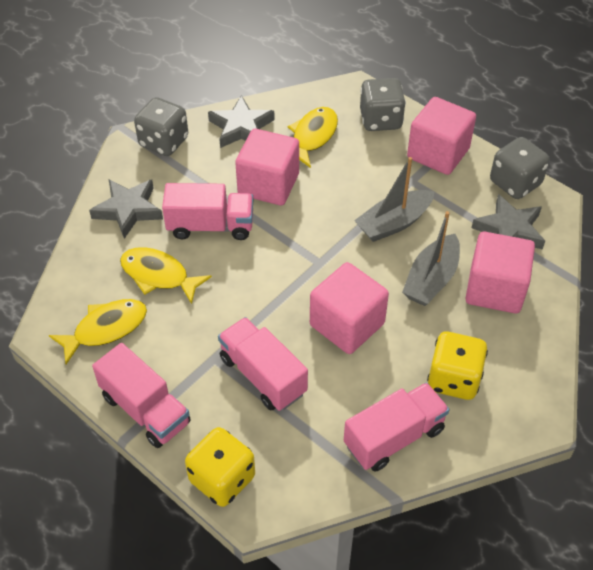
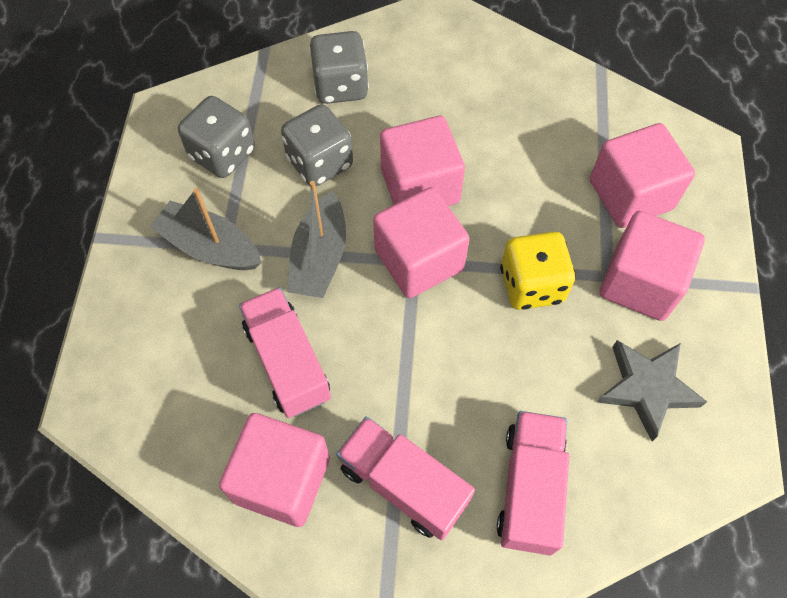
grey star: 3 -> 1
pink cube: 4 -> 5
pink truck: 4 -> 3
yellow dice: 2 -> 1
yellow fish: 3 -> 0

